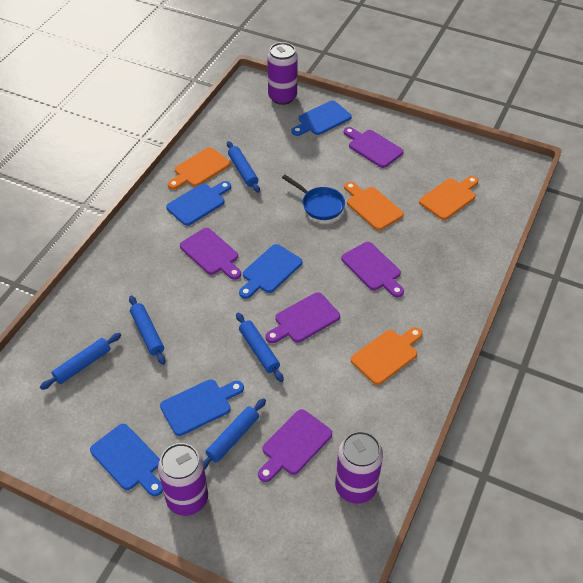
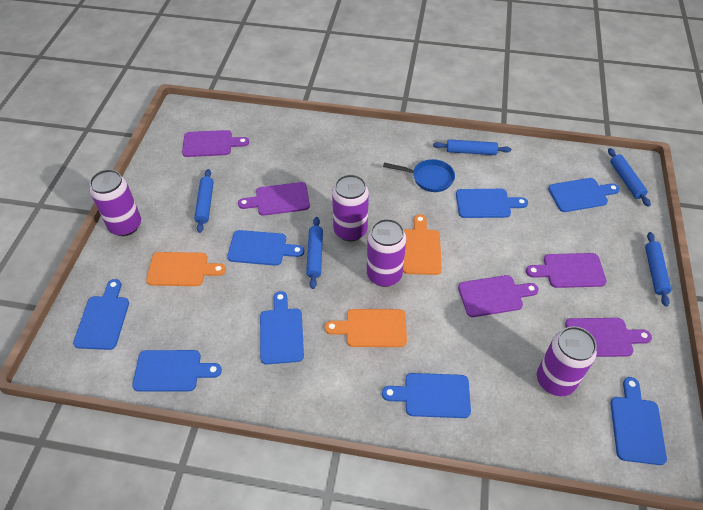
blue cutting board: 5 -> 8
orange cutting board: 4 -> 3
purple can: 3 -> 4

